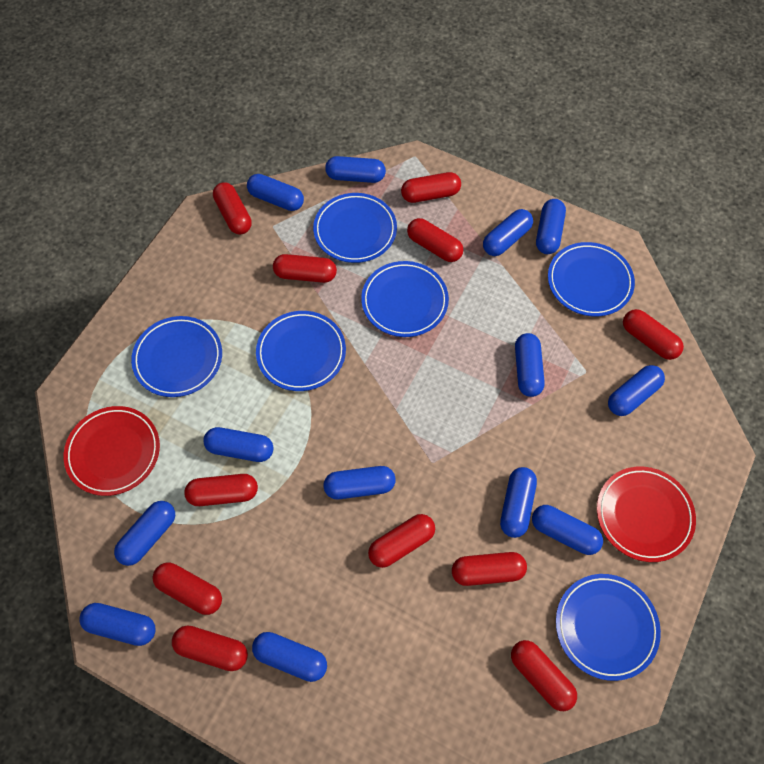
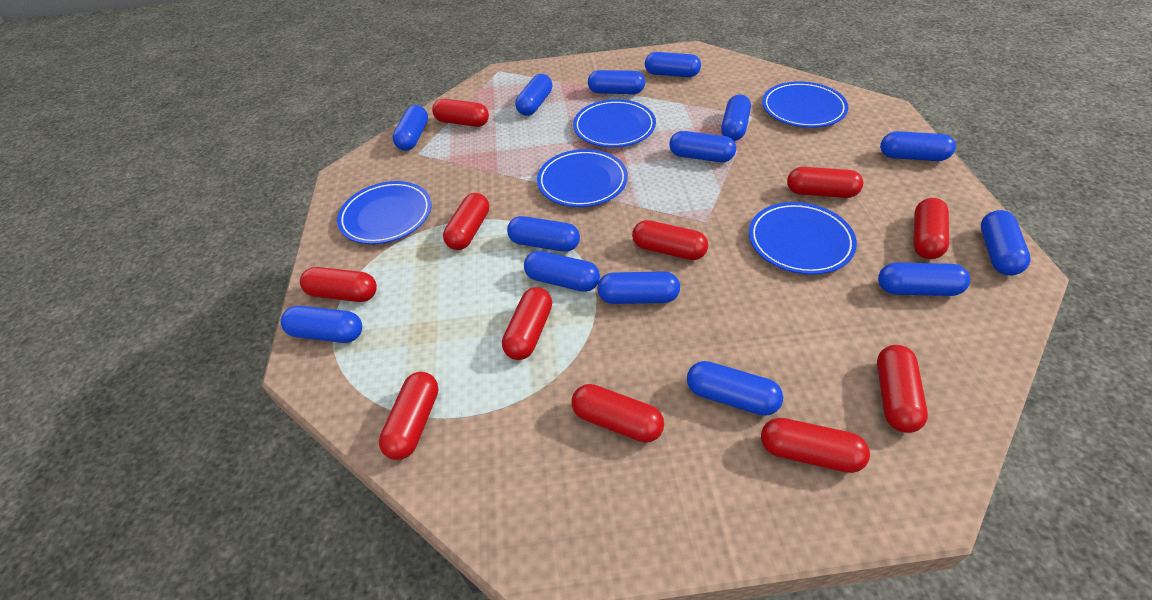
blue capsule: 13 -> 14
blue plate: 6 -> 5
red plate: 2 -> 0

